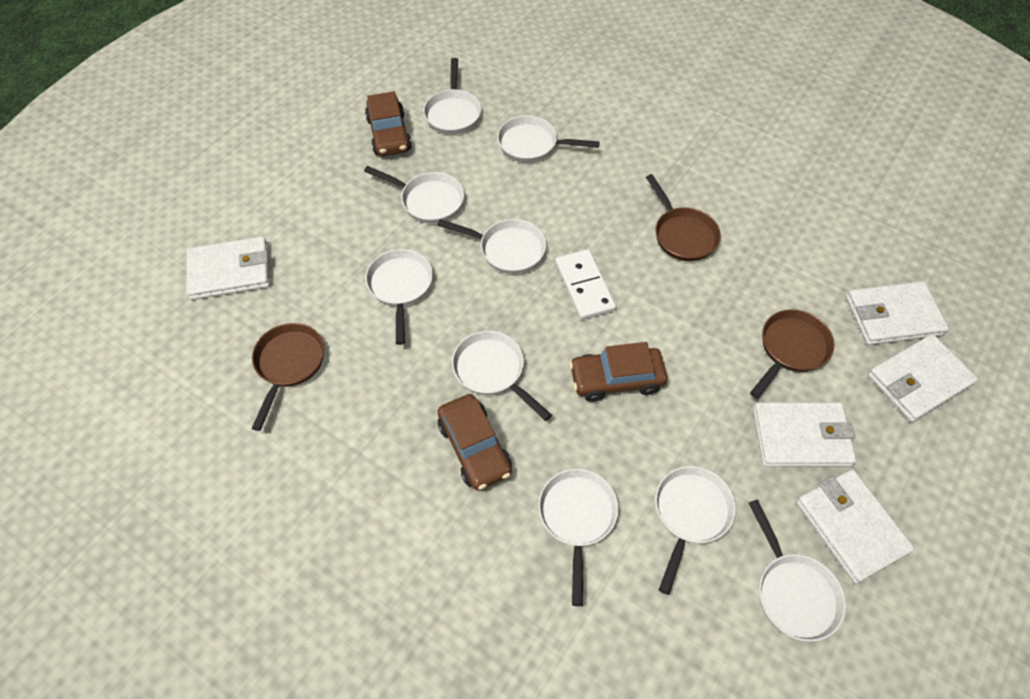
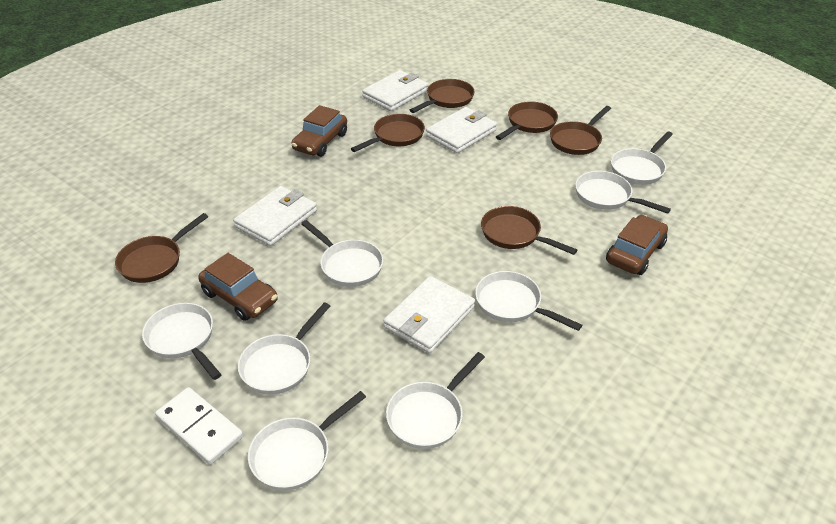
brown pan: 3 -> 6
white pan: 9 -> 8
white wallet: 5 -> 4

